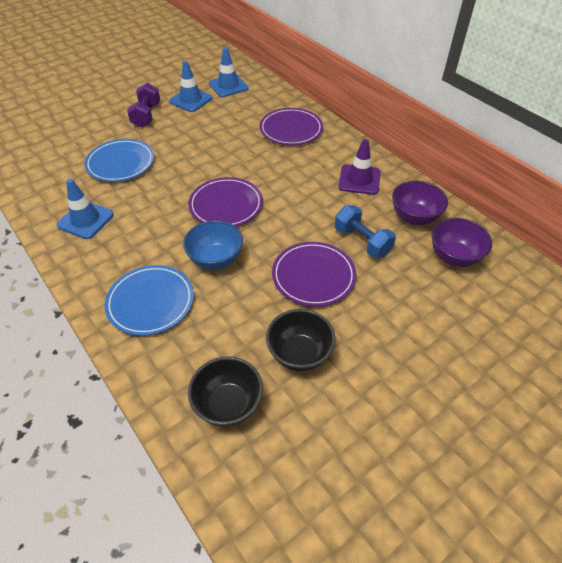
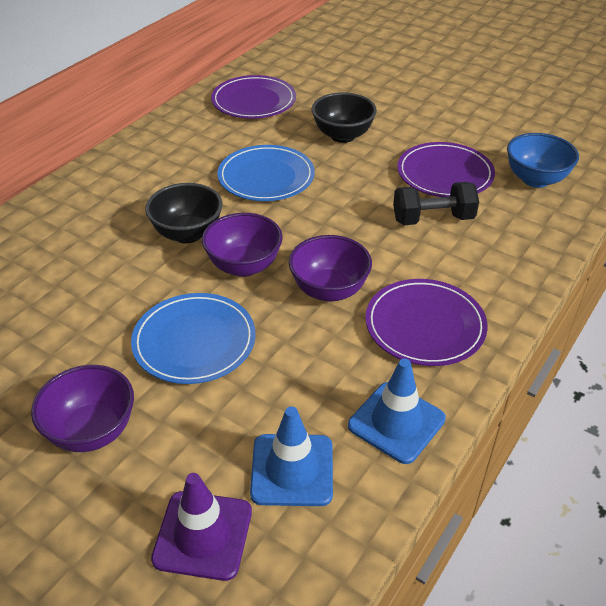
black dumbbell: 0 -> 1
blue dumbbell: 1 -> 0
blue traffic cone: 3 -> 2
purple bowl: 2 -> 3
purple dumbbell: 1 -> 0

